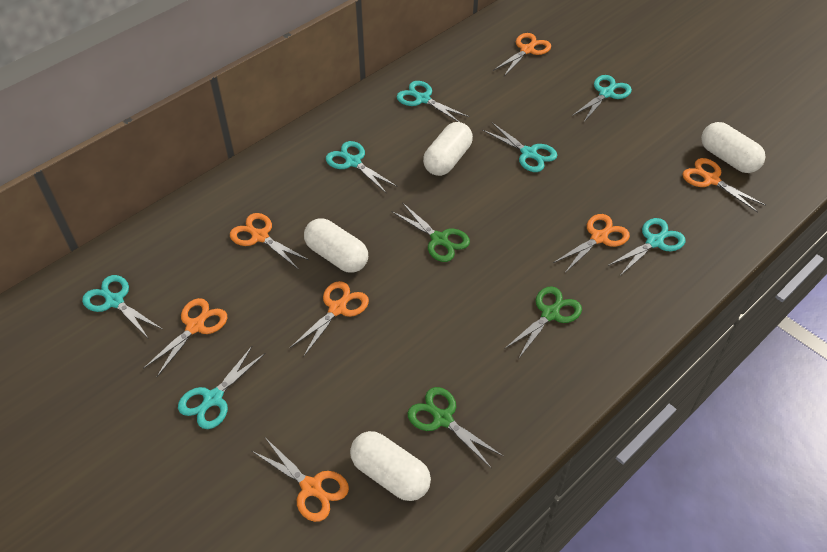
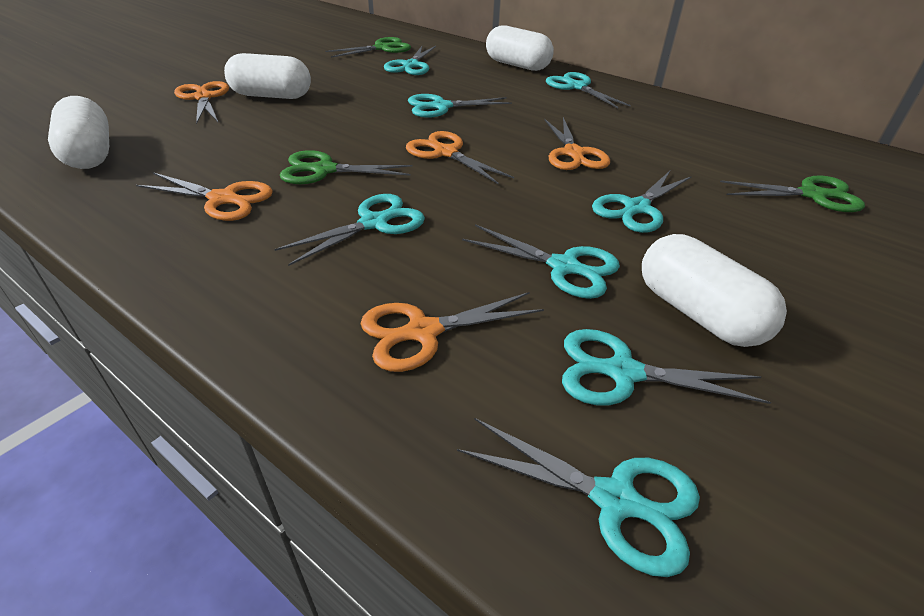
orange scissors: 7 -> 5
turquoise scissors: 7 -> 8

